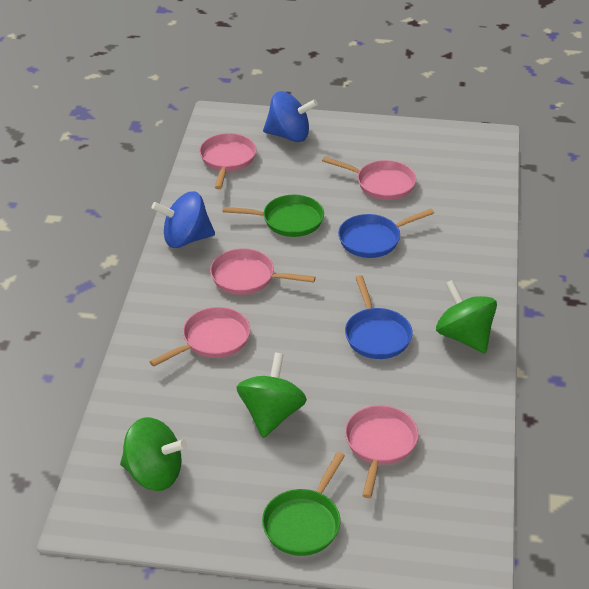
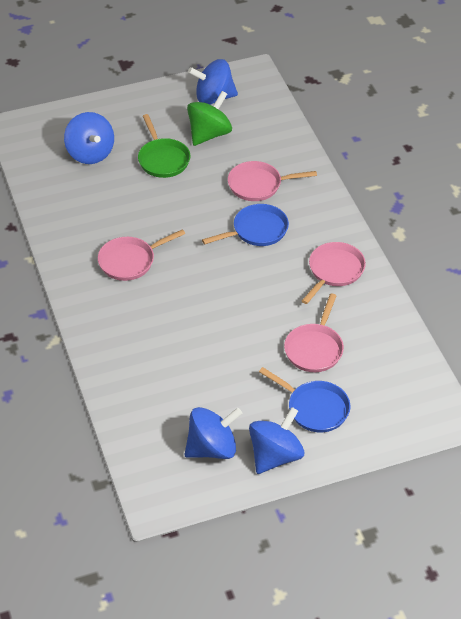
blue spinning top: 2 -> 4
green pan: 2 -> 1
green spinning top: 3 -> 1
pink pan: 5 -> 4

